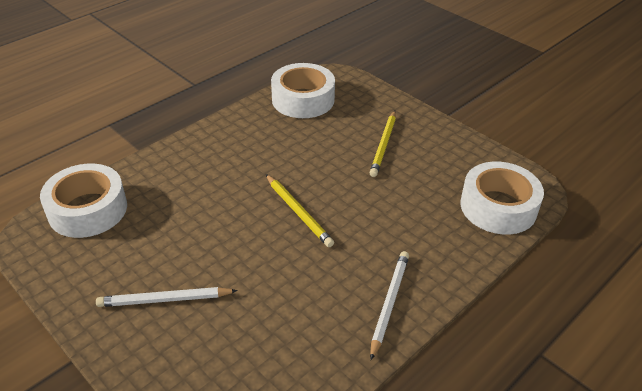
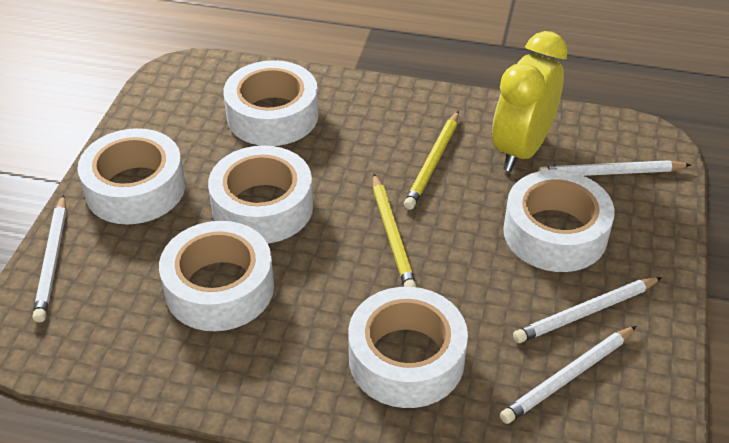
white pencil: 2 -> 4
white tape: 3 -> 6
yellow clock: 0 -> 1

